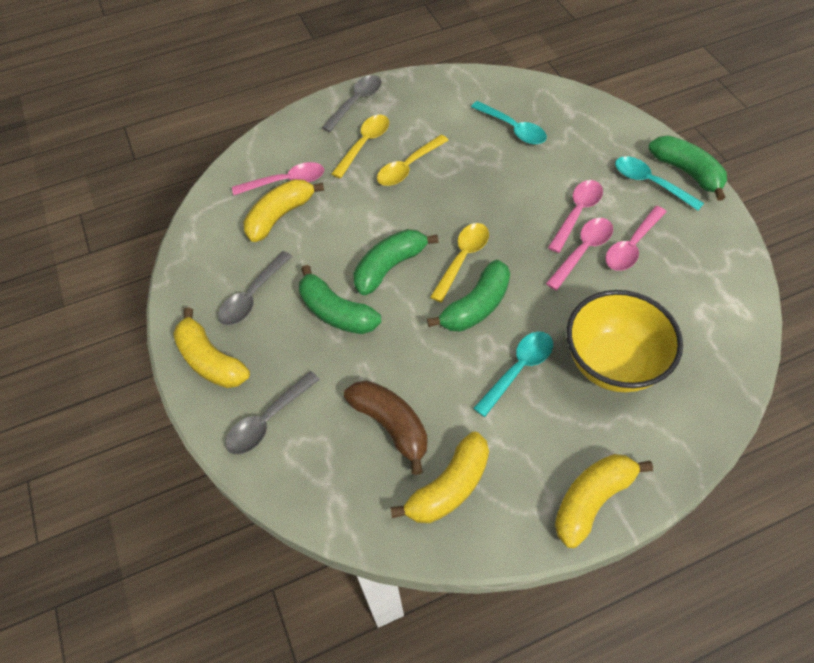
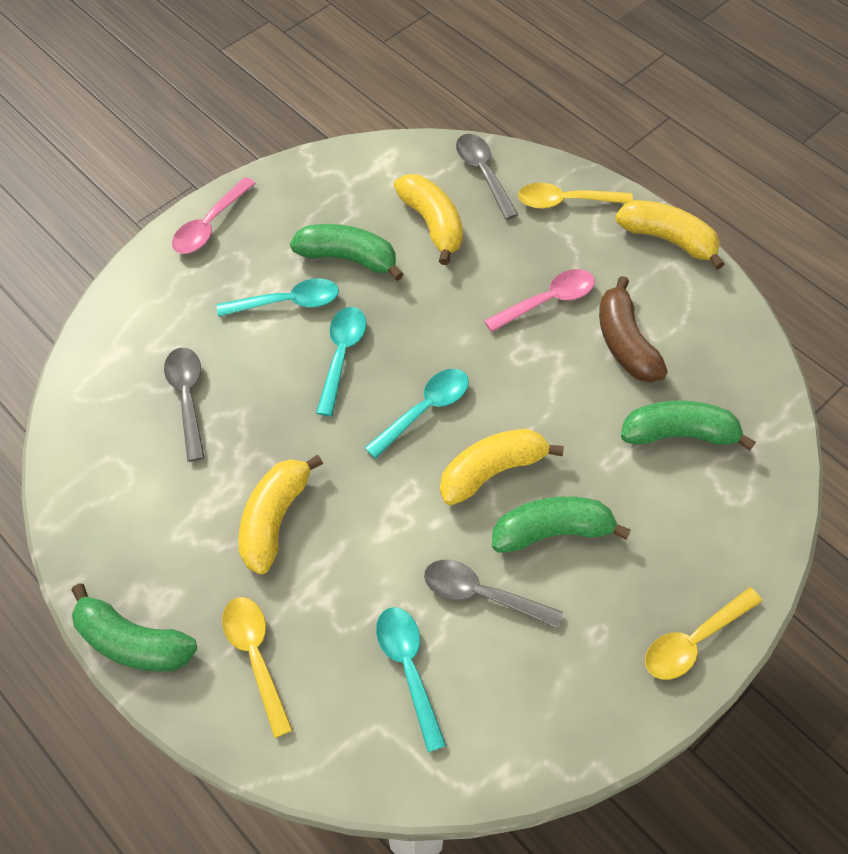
pink spoon: 4 -> 2
turquoise spoon: 3 -> 4
yellow bowl: 1 -> 0

